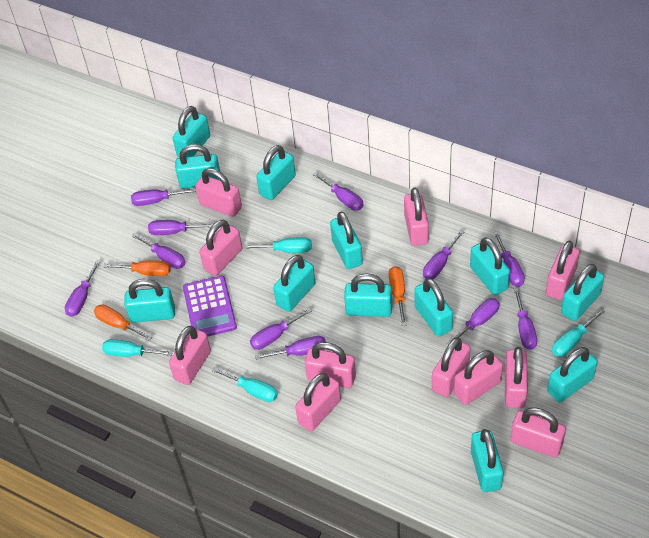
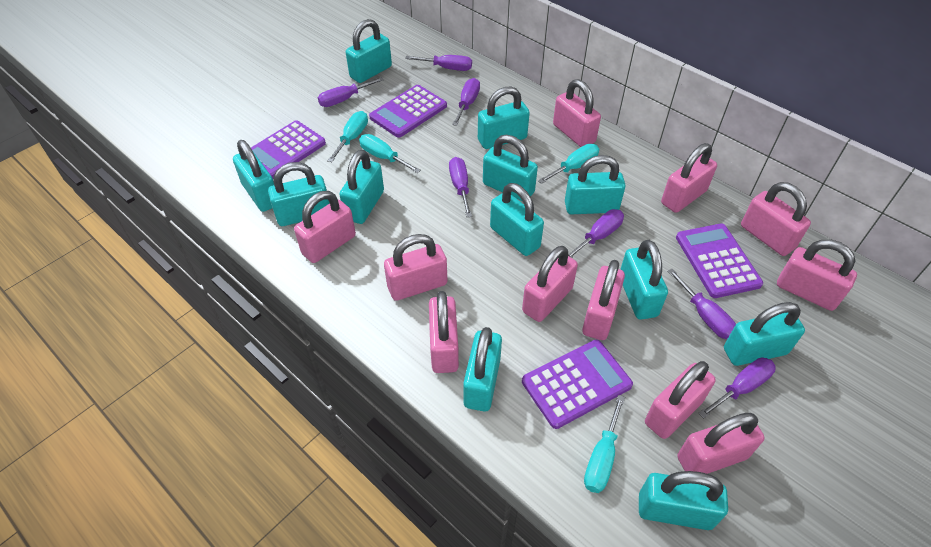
orange screwdriver: 3 -> 0
purple calculator: 1 -> 4
purple screwdriver: 11 -> 7

